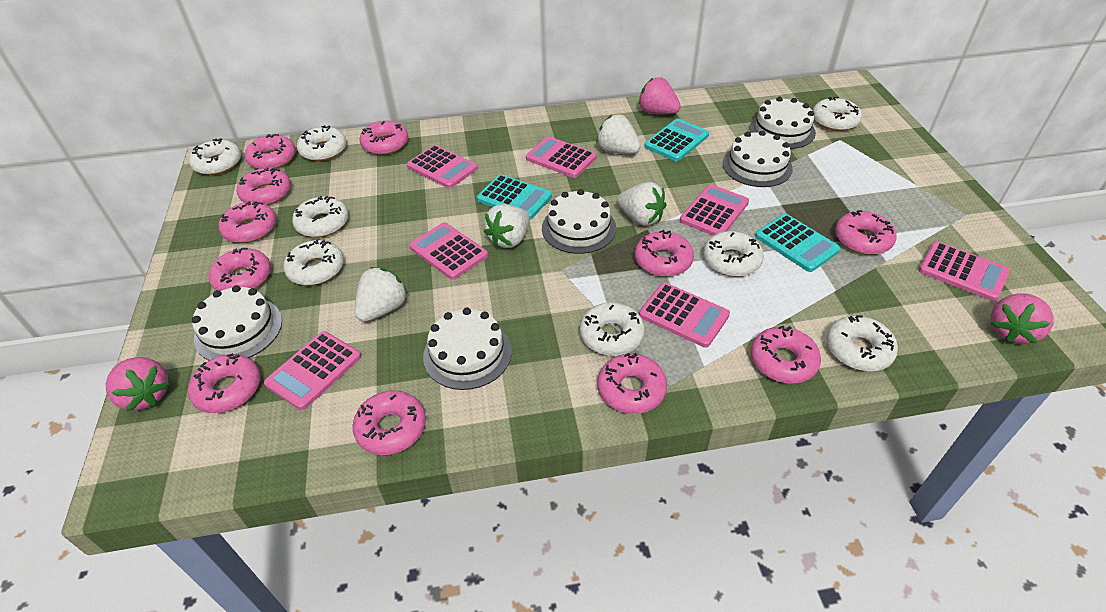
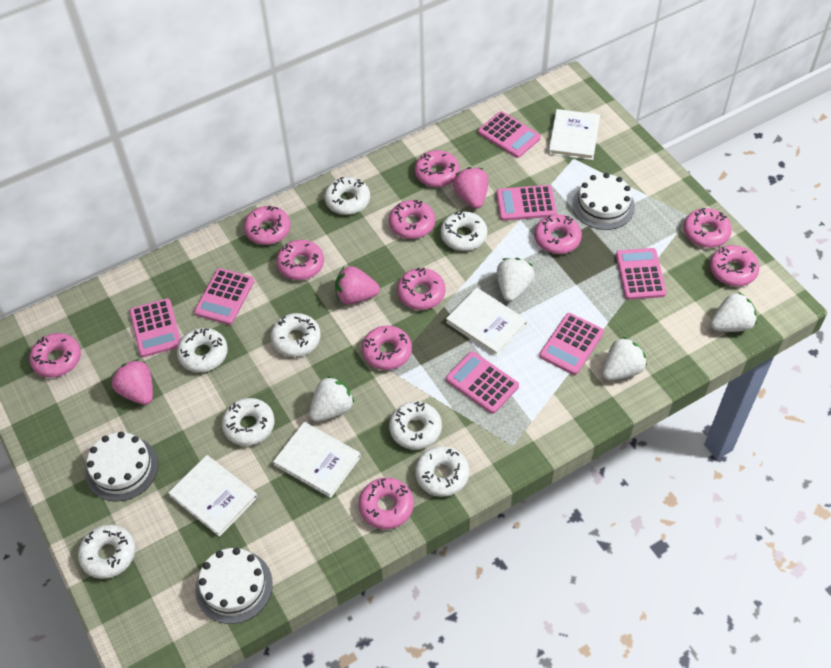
turquoise calculator: 3 -> 0
white book: 0 -> 4
white cake: 5 -> 3

